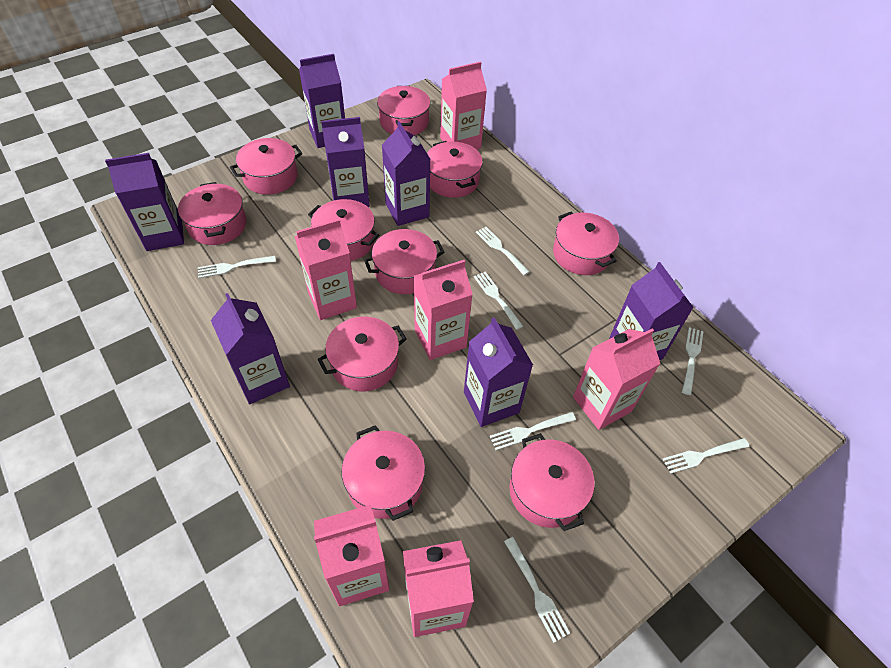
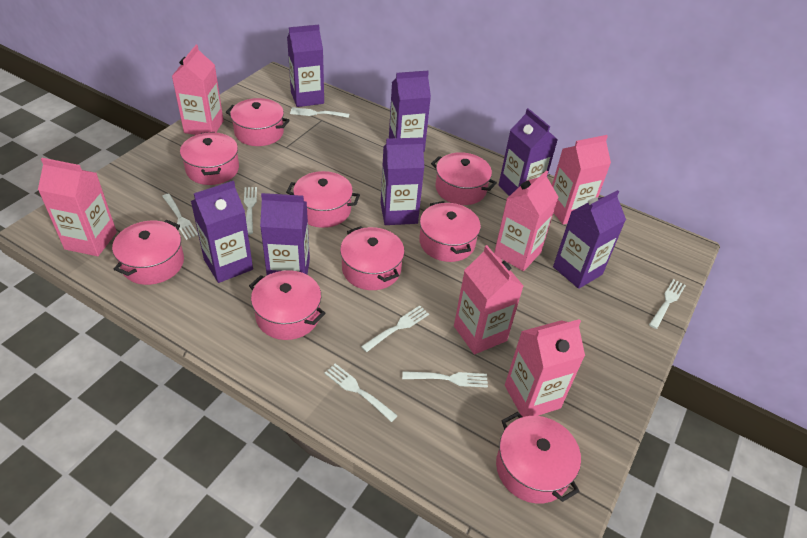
pink pot: 10 -> 9

